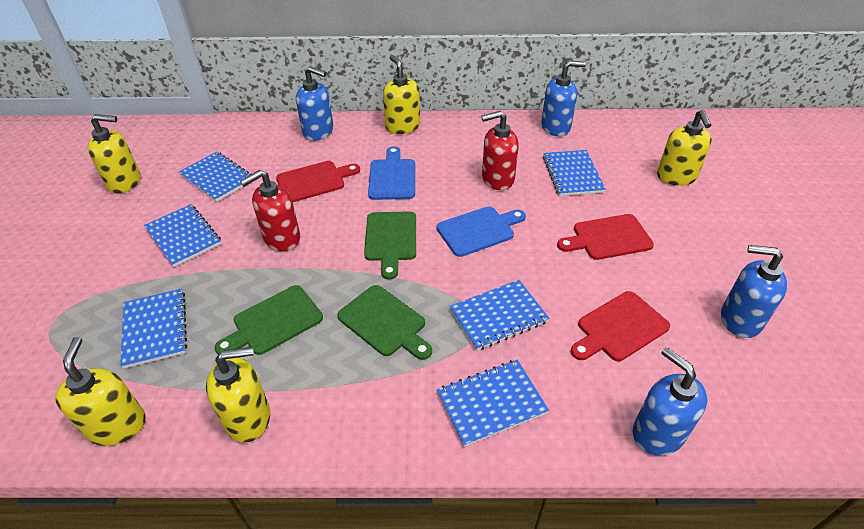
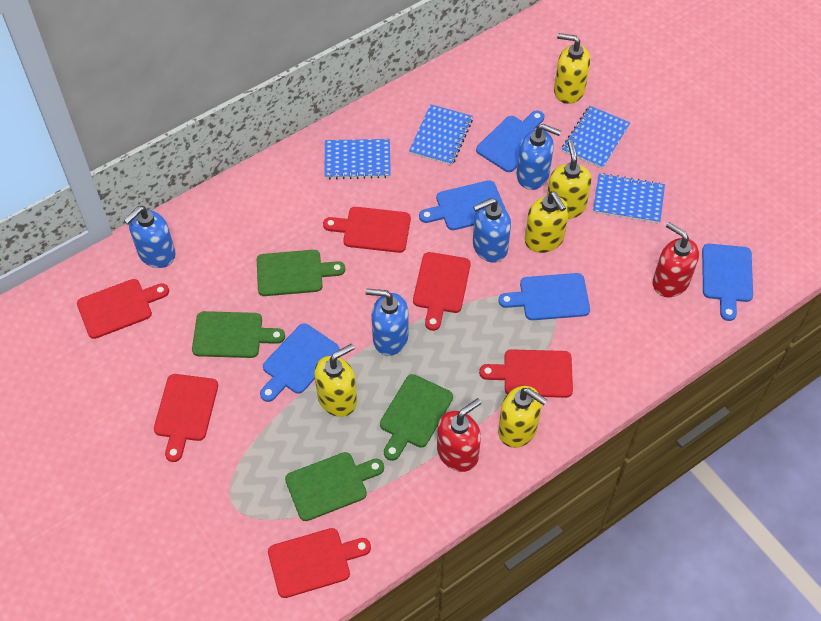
blue cutting board: 2 -> 5
blue notebook: 6 -> 4
green cutting board: 3 -> 4
red cutting board: 3 -> 6

